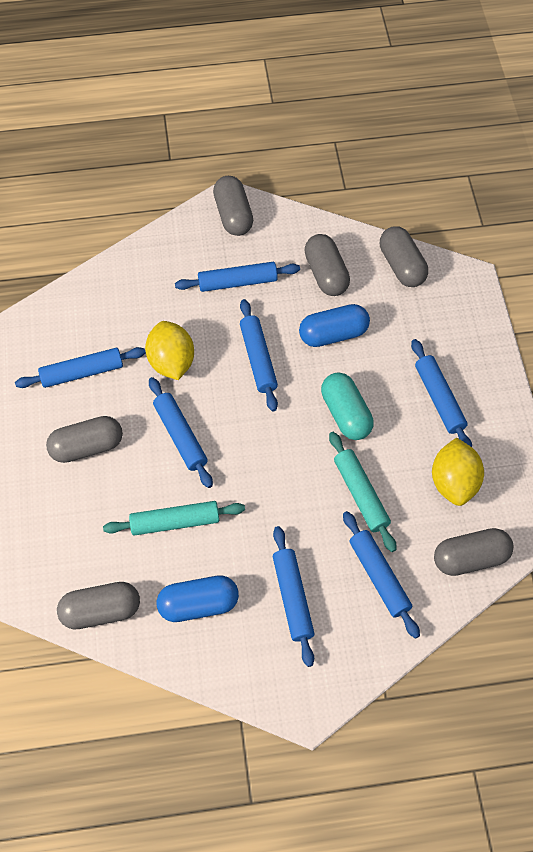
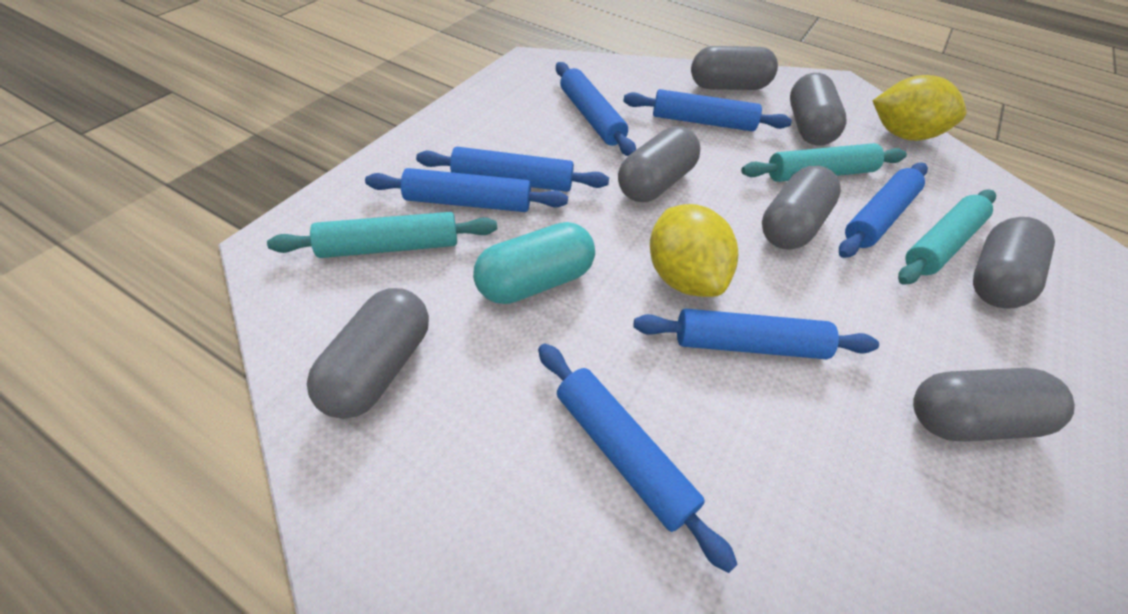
blue capsule: 2 -> 0
grey capsule: 6 -> 7
turquoise rolling pin: 2 -> 3

